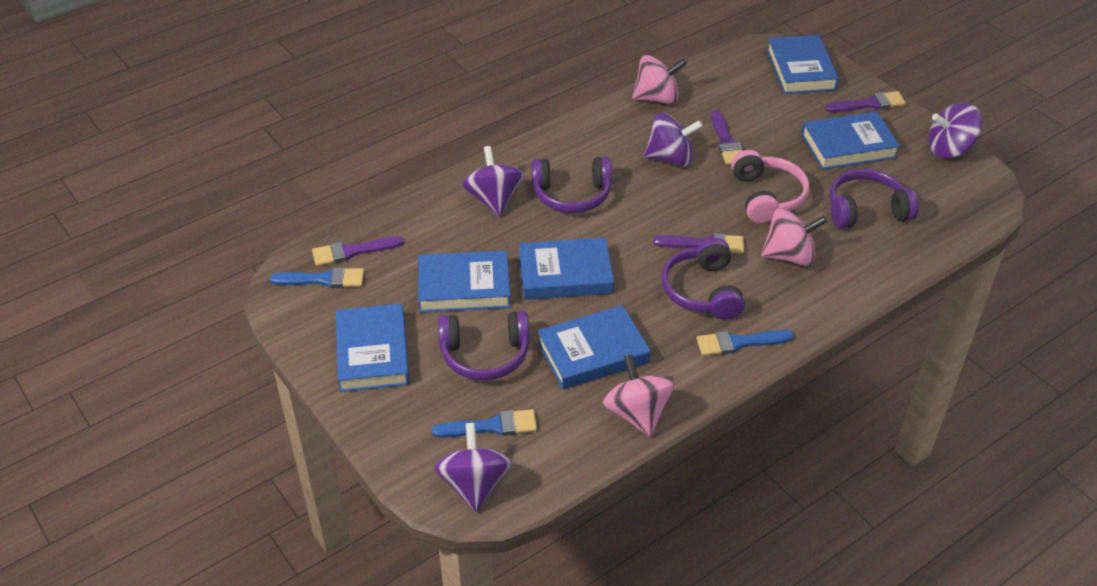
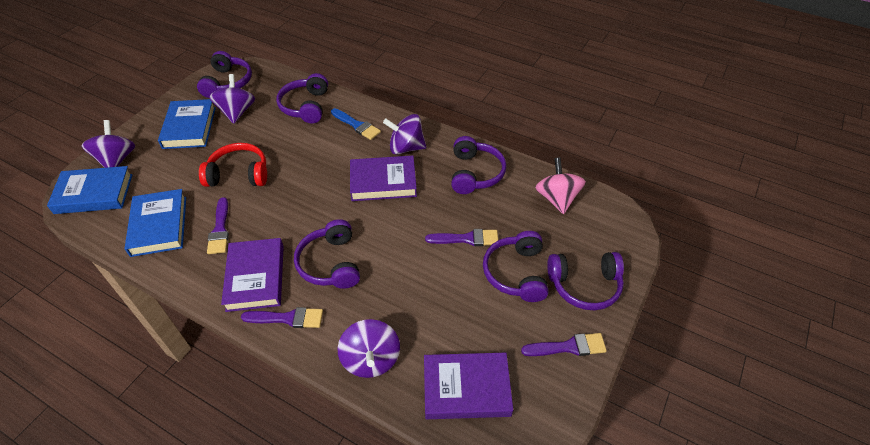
blue book: 6 -> 3
blue brush: 3 -> 1
pink headphones: 1 -> 0
pink spinning top: 3 -> 1
purple book: 0 -> 3
purple headphones: 4 -> 6
red headphones: 0 -> 1

